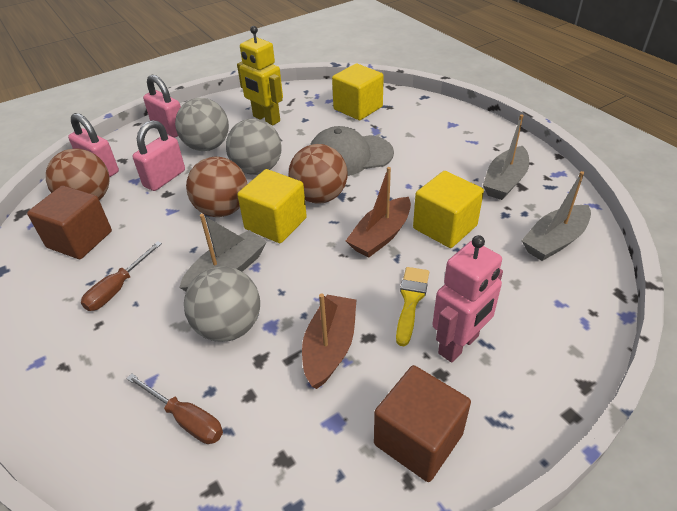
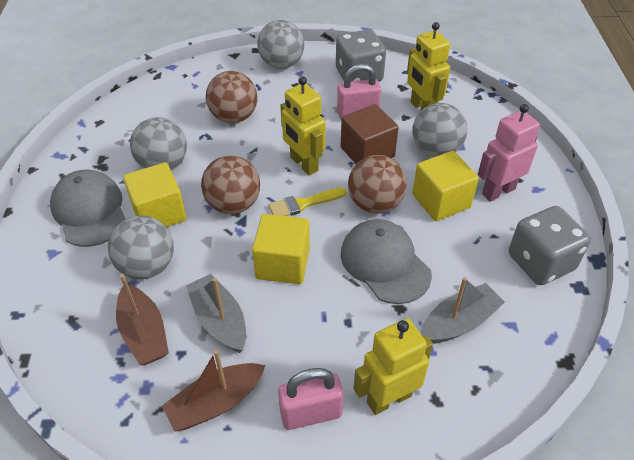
brown cube: 2 -> 1
brown screwdriver: 2 -> 0
grey ball: 3 -> 4
grey boat: 3 -> 2
grey cap: 1 -> 2
grey dice: 0 -> 2
pink padlock: 3 -> 2
yellow robot: 1 -> 3

